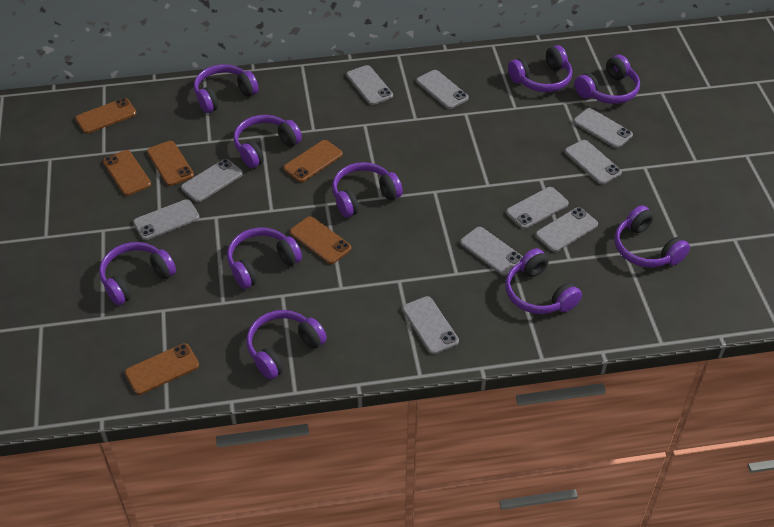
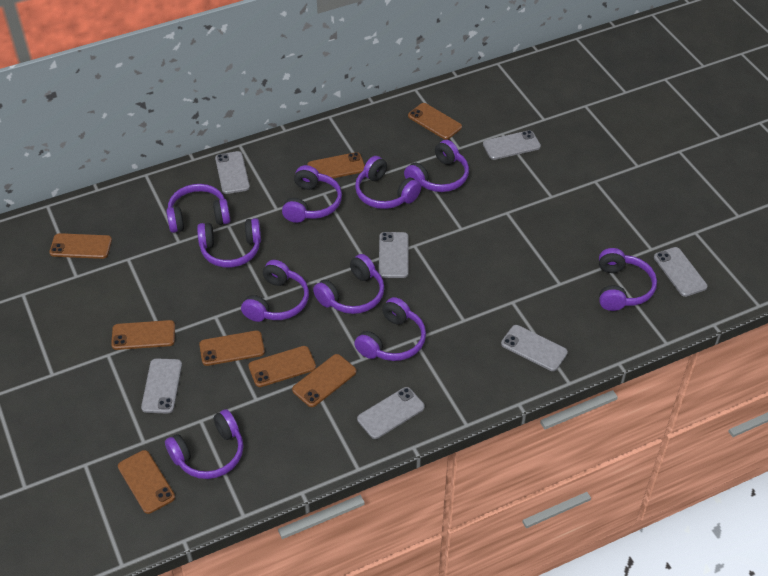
brown phone: 6 -> 8
grey phone: 10 -> 7

